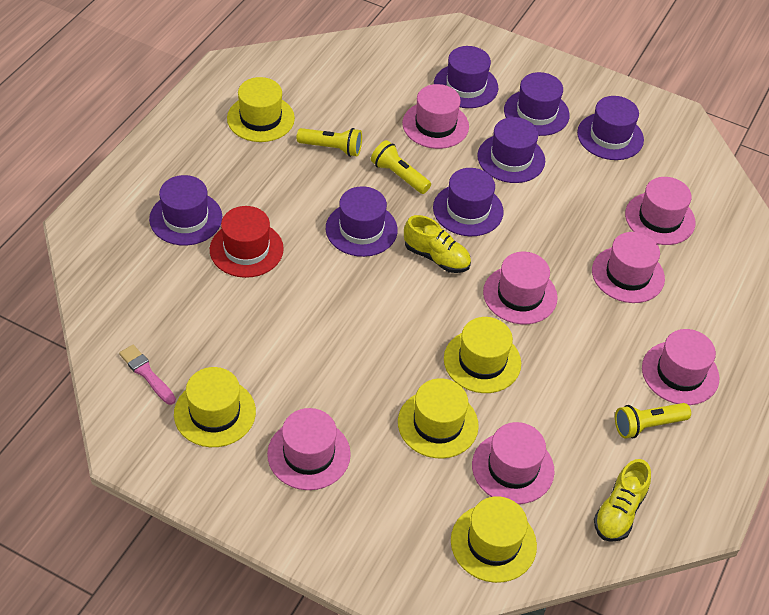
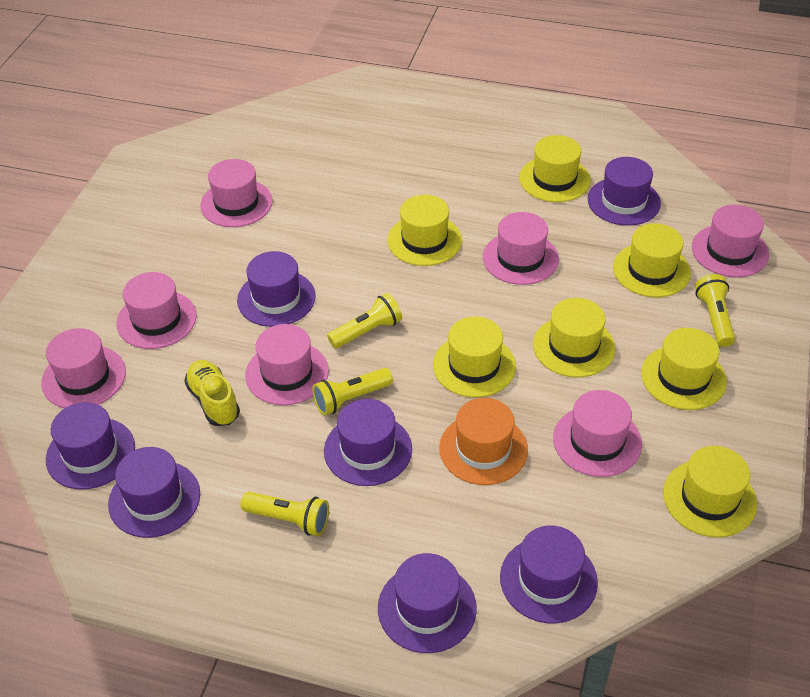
orange hat: 0 -> 1
pink brush: 1 -> 0
red hat: 1 -> 0
yellow flashlight: 3 -> 4
yellow hat: 5 -> 7
yellow shoe: 2 -> 1

